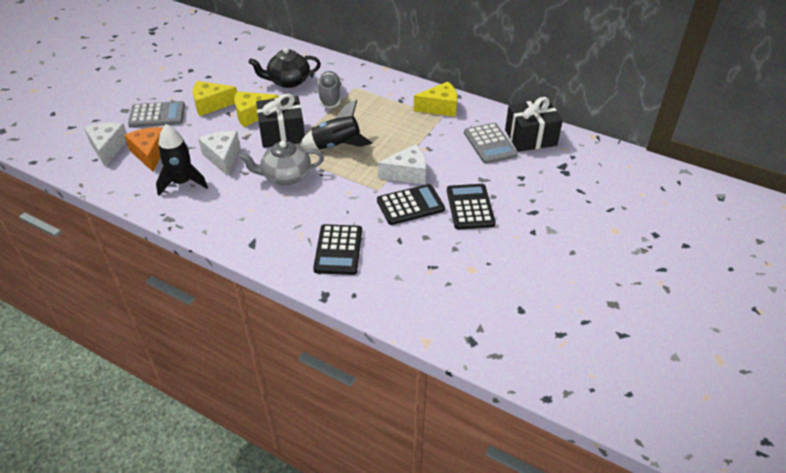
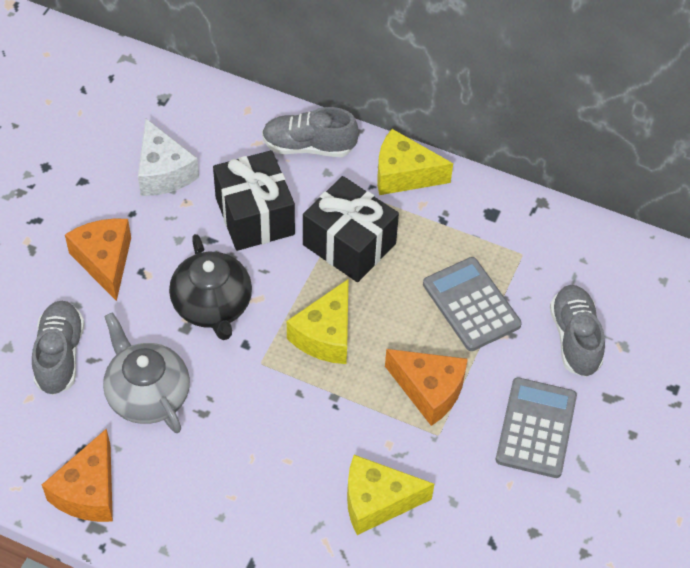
black calculator: 3 -> 0
black rocket: 2 -> 0
grey shoe: 1 -> 3
orange cheese: 1 -> 3
white cheese: 3 -> 1

